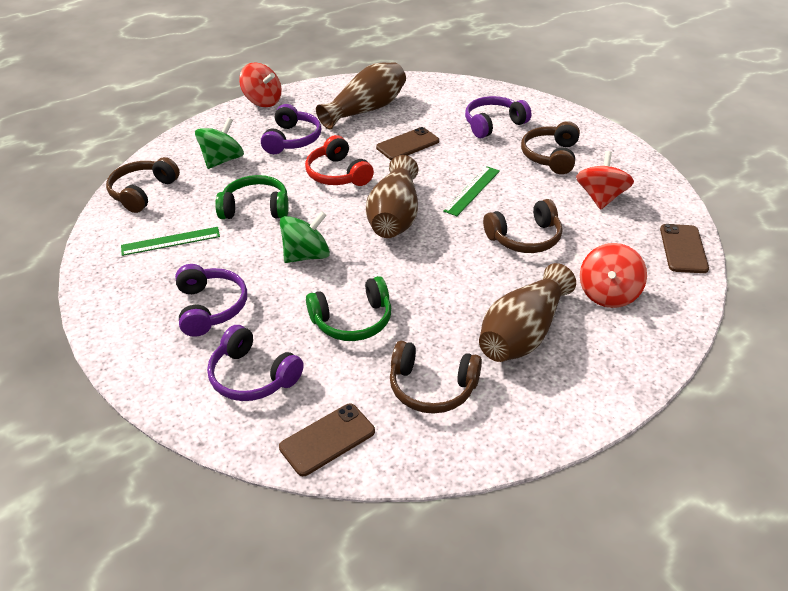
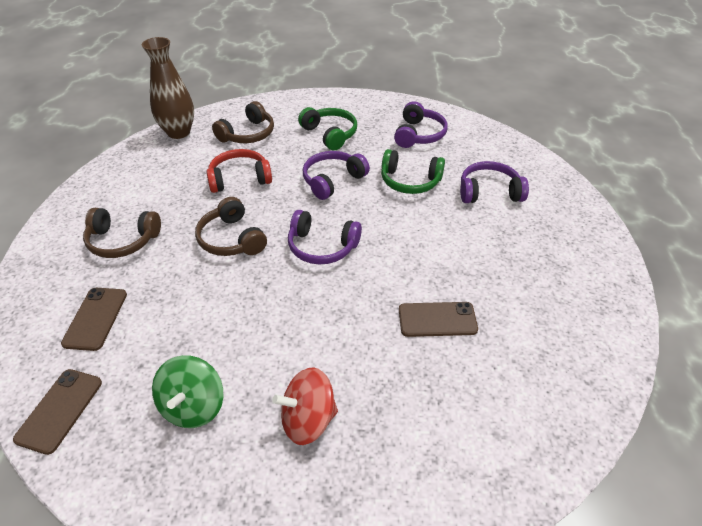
brown headphones: 4 -> 3
brown vase: 3 -> 1
green ruler: 2 -> 0
green spinning top: 2 -> 1
red spinning top: 3 -> 1

